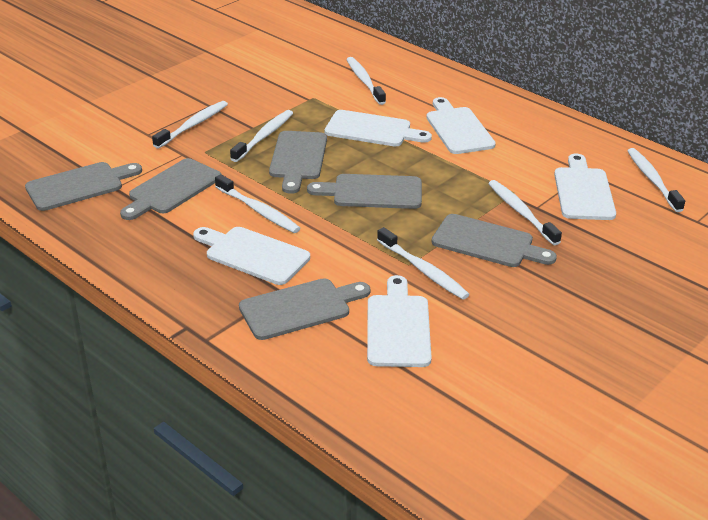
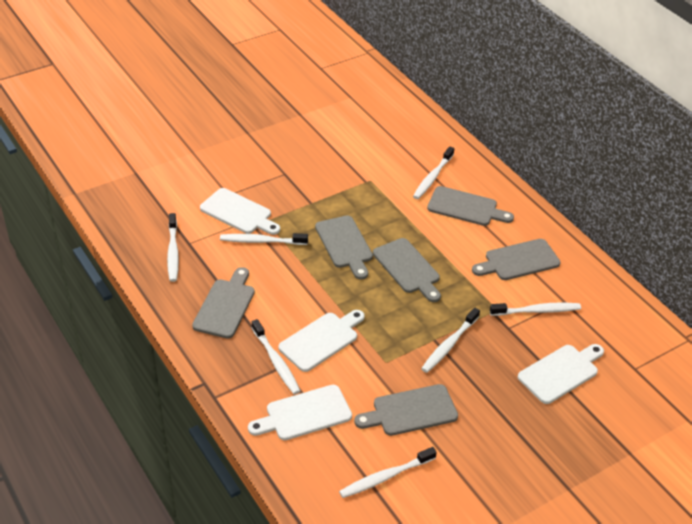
white cutting board: 5 -> 4

